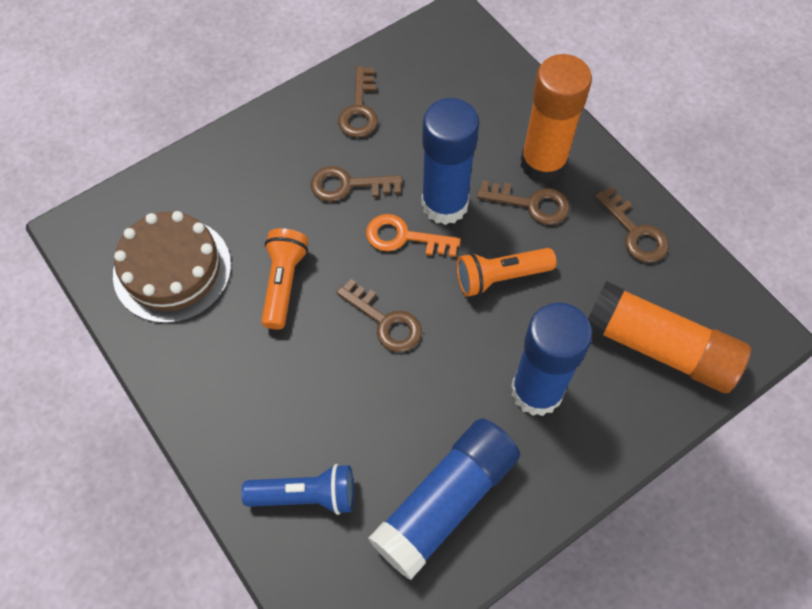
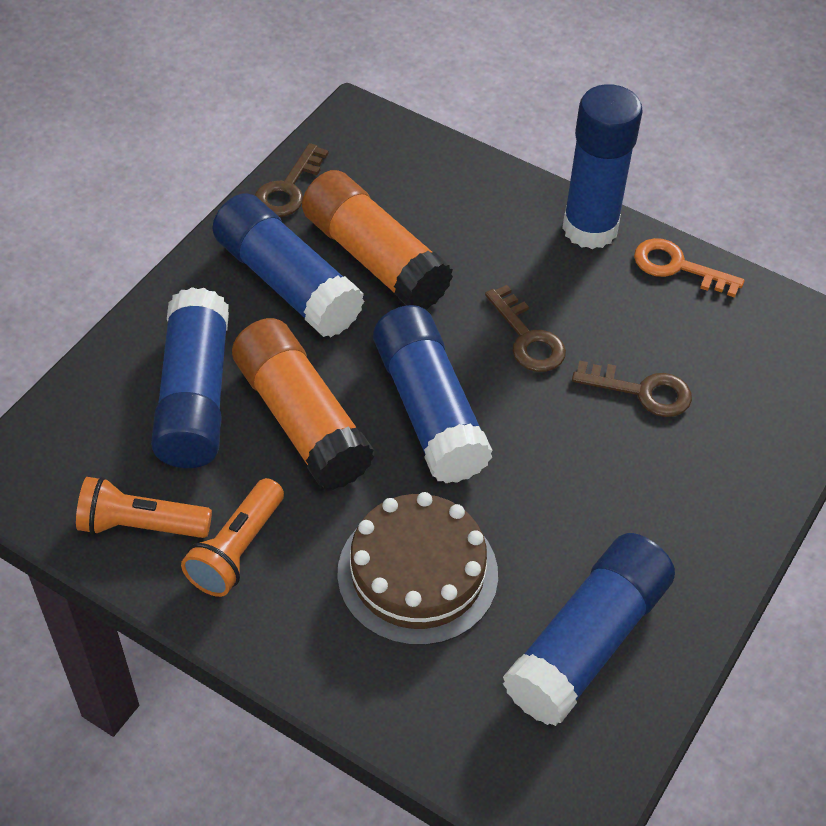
blue flashlight: 1 -> 0
blue glue stick: 3 -> 5
brown key: 5 -> 3

